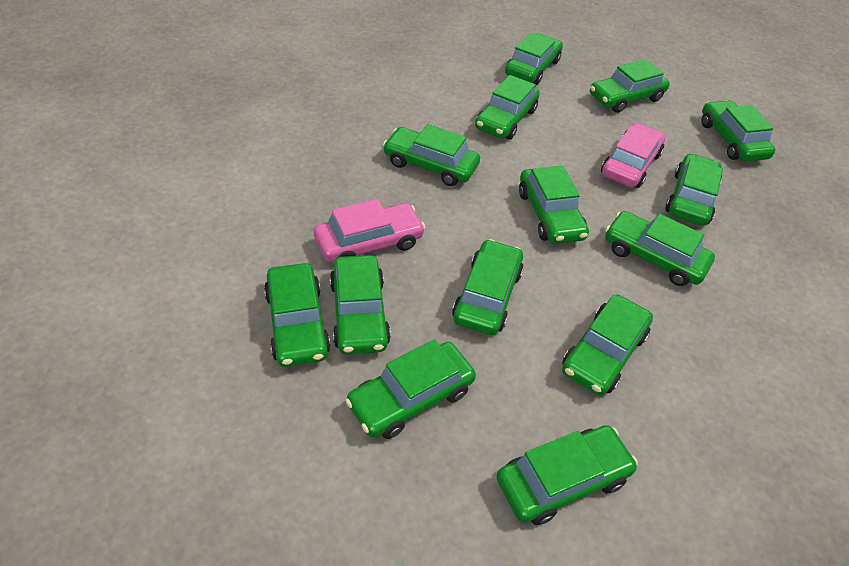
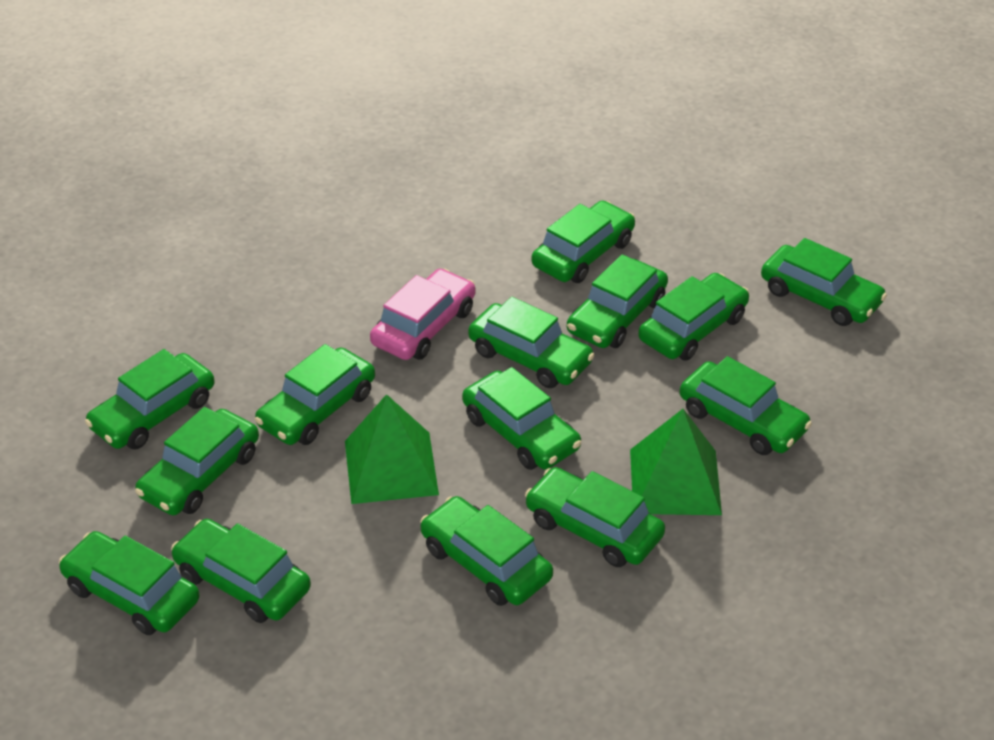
green pyramid: 0 -> 2
pink car: 2 -> 1

